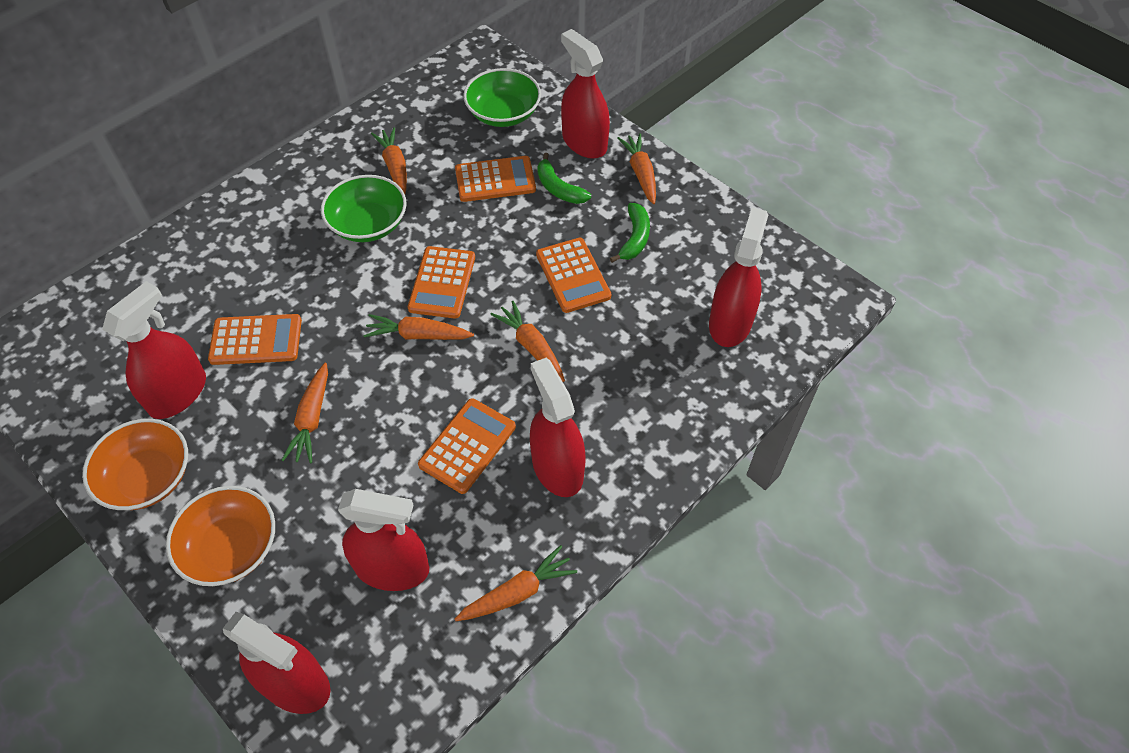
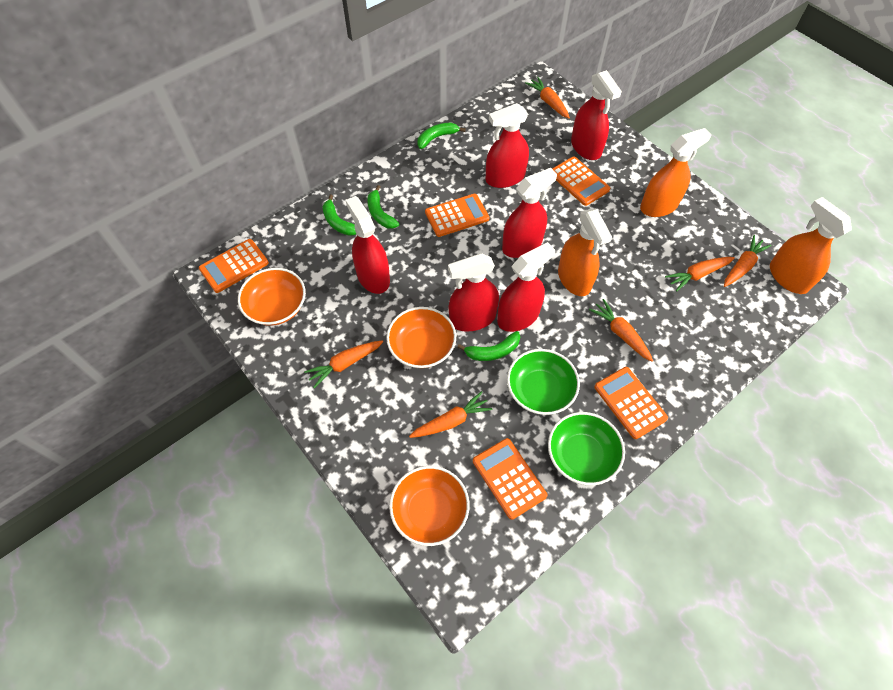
green banana: 2 -> 4
orange bowl: 2 -> 3
orange spray bottle: 0 -> 3

